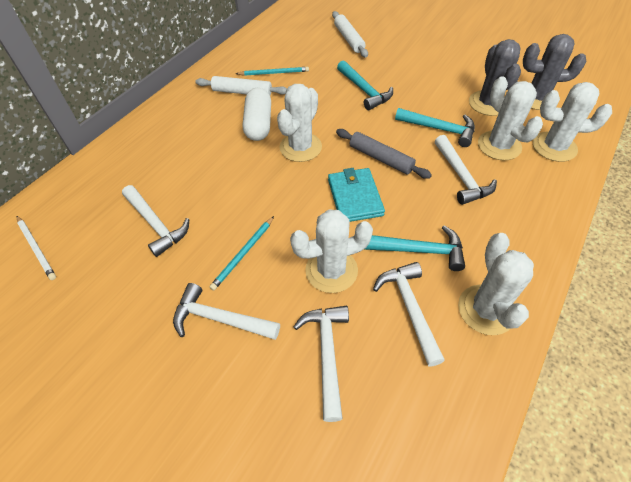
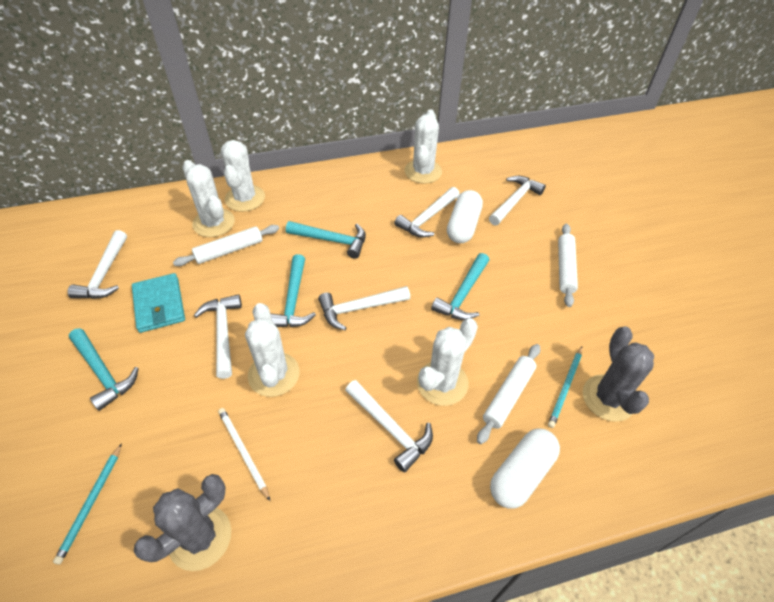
grey rolling pin: 1 -> 0
turquoise hammer: 3 -> 4
white capsule: 1 -> 2
white hammer: 5 -> 6
white rolling pin: 2 -> 3

